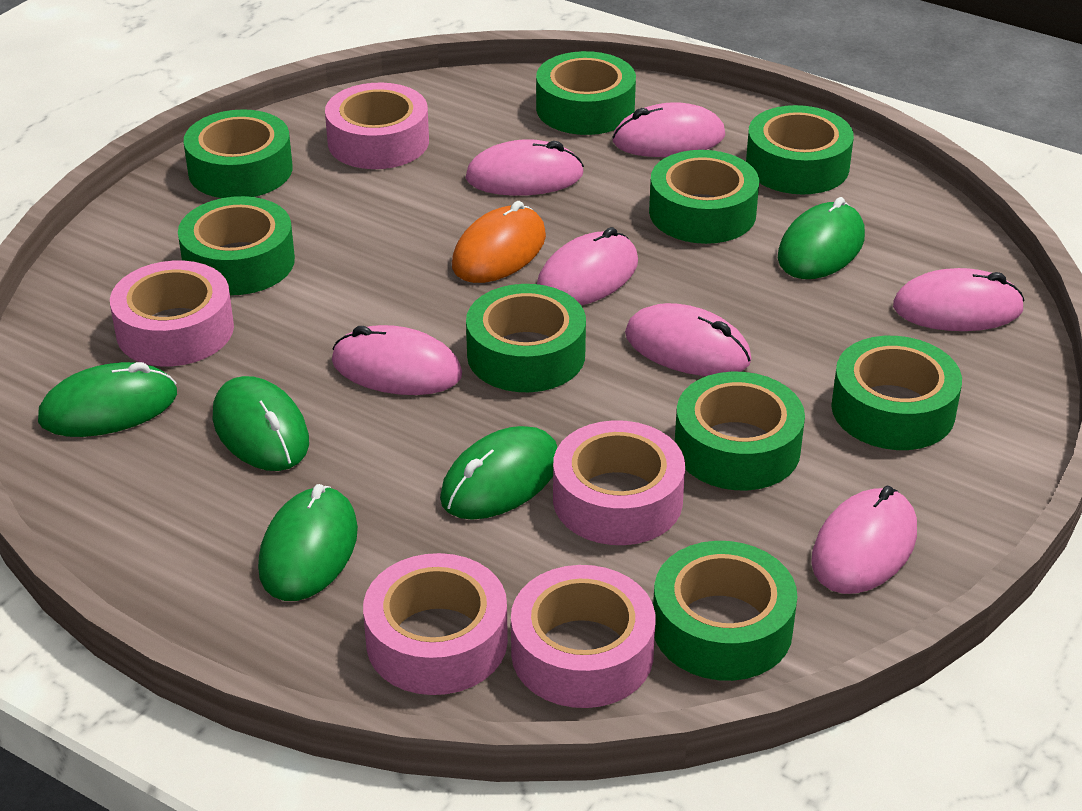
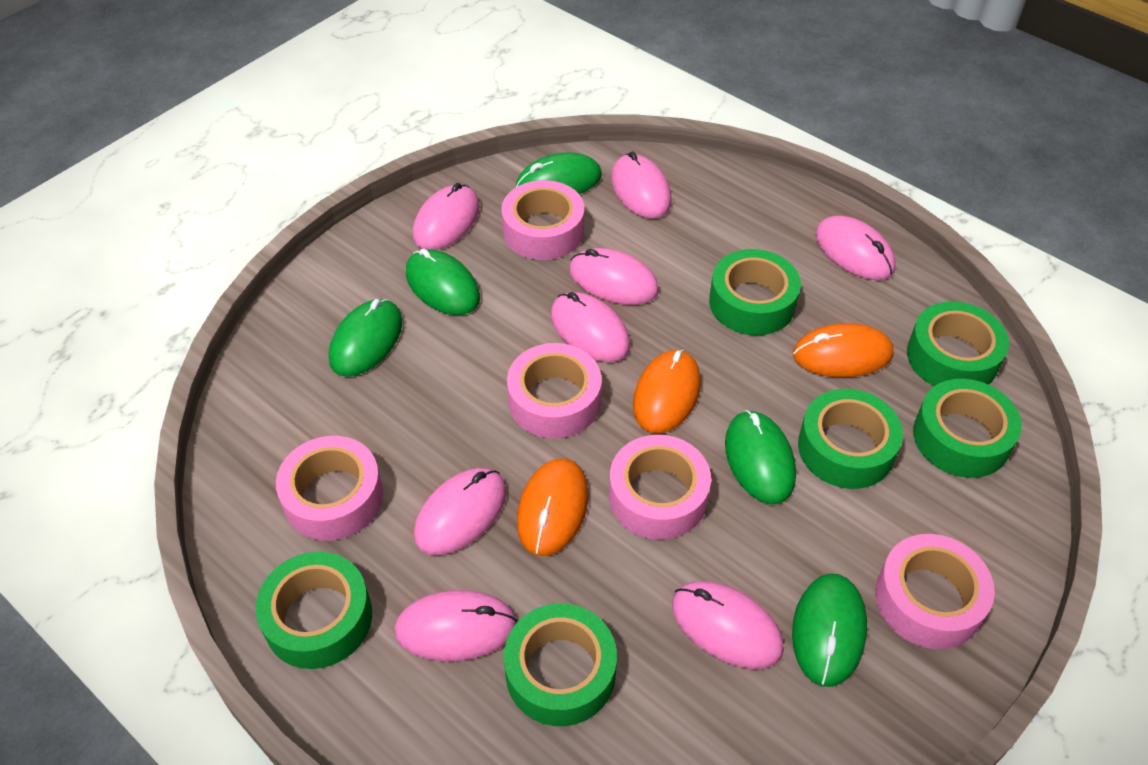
green tape: 9 -> 6
orange mouse: 1 -> 3
pink mouse: 7 -> 8

